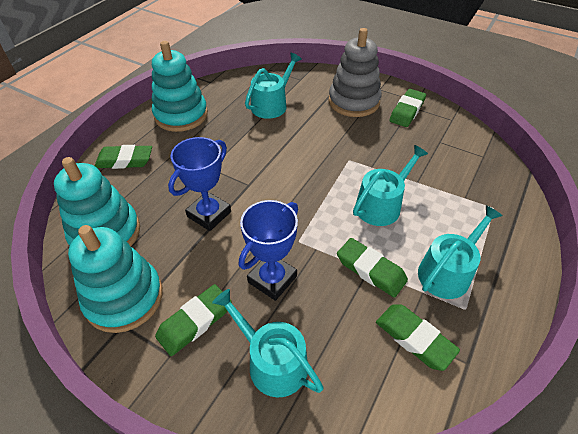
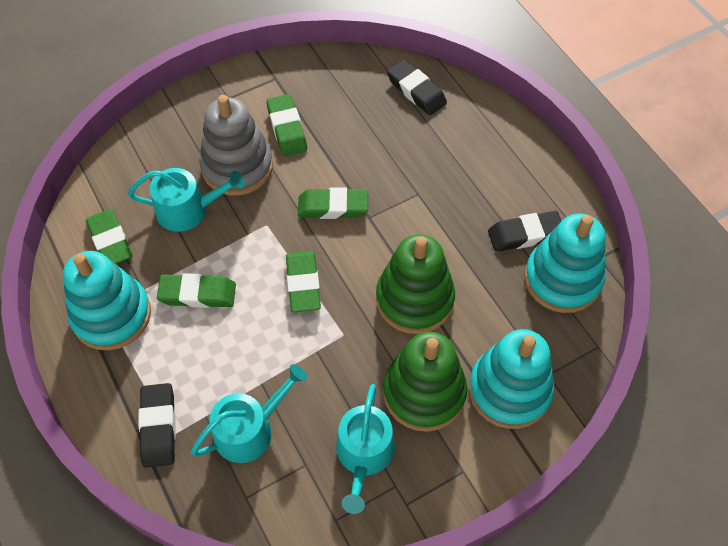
black eraser: 0 -> 3
blue trophy: 2 -> 0
green stacking toy: 0 -> 2
turquoise watering can: 4 -> 3

